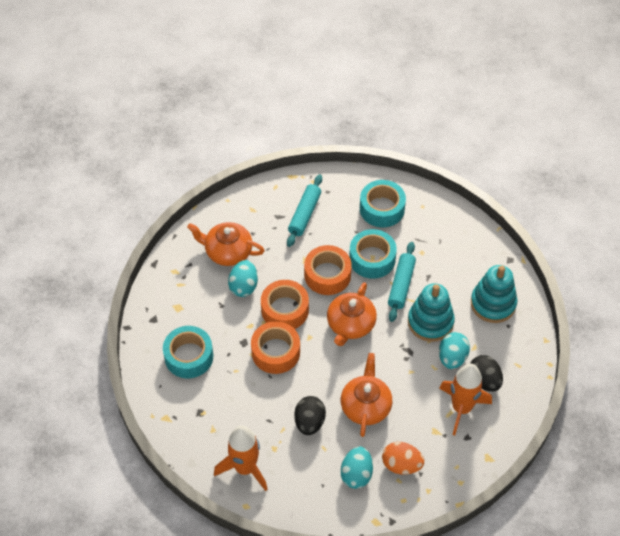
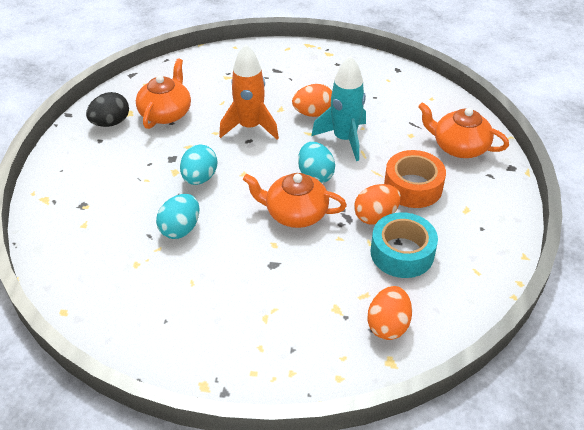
black egg: 2 -> 1
orange egg: 1 -> 3
orange rocket: 2 -> 1
orange tape: 3 -> 1
turquoise rocket: 0 -> 1
turquoise rolling pin: 2 -> 0
turquoise stacking toy: 2 -> 0
turquoise tape: 3 -> 1

